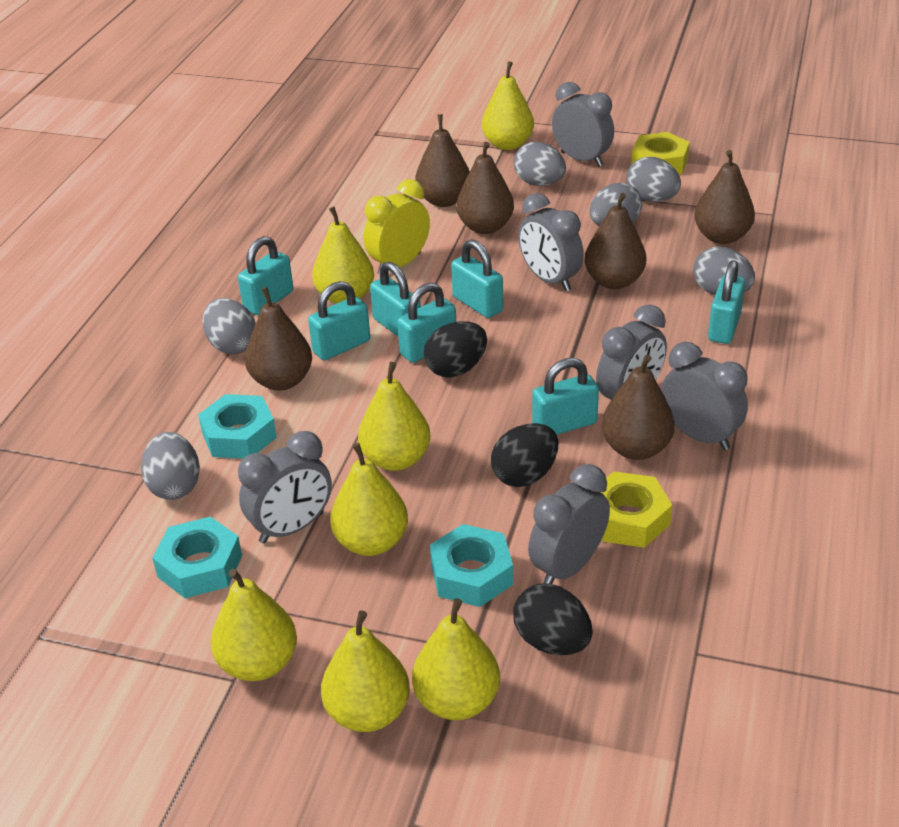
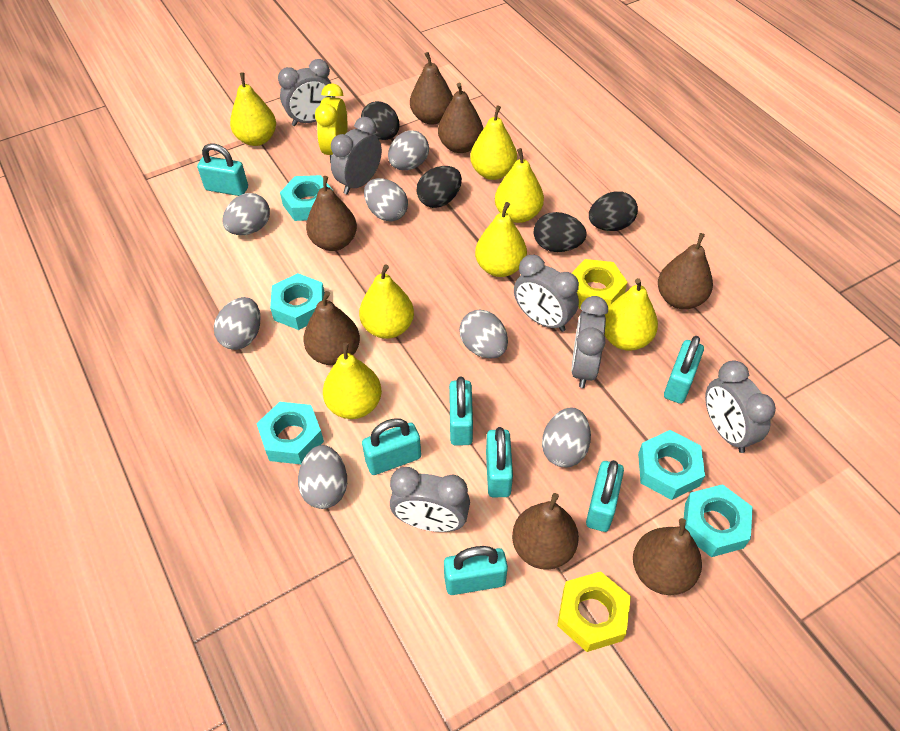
black egg: 3 -> 4
brown pear: 6 -> 7
grey egg: 6 -> 7
turquoise nut: 3 -> 5

